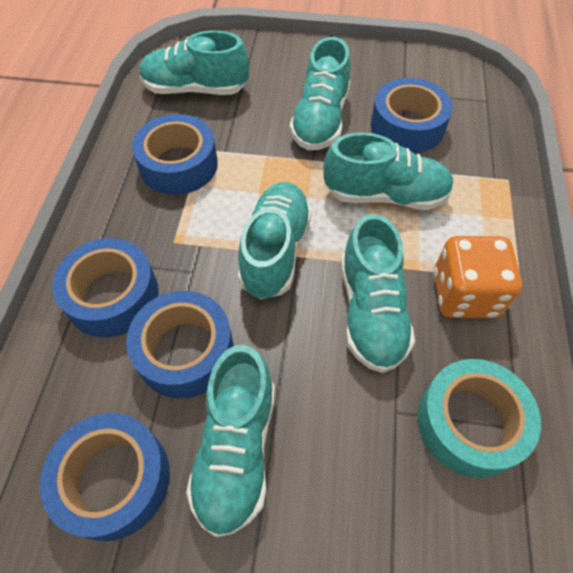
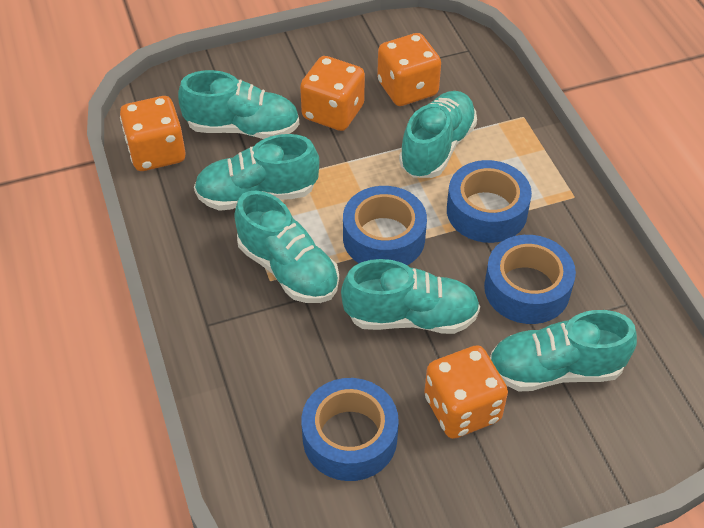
blue tape: 5 -> 4
orange dice: 1 -> 4
turquoise tape: 1 -> 0

